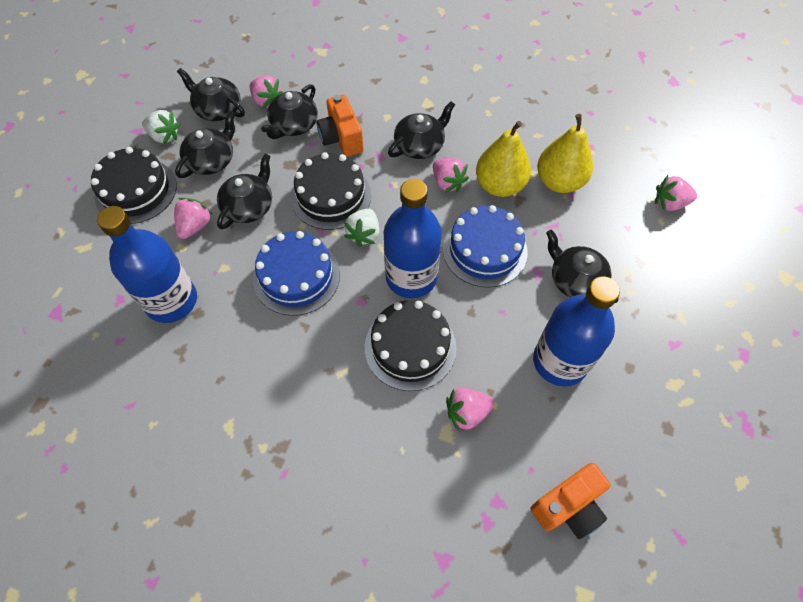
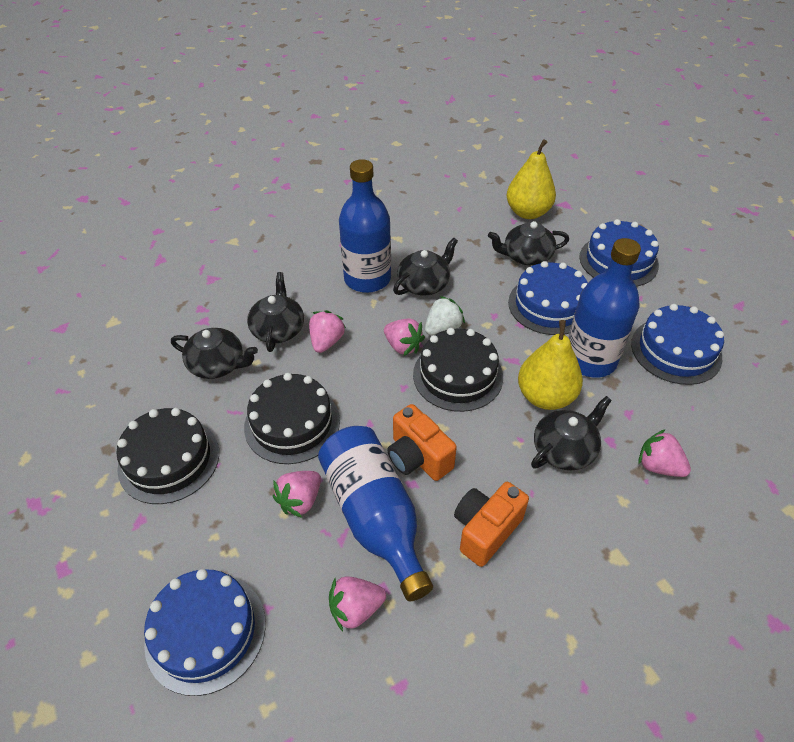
black teapot: 6 -> 5
blue cake: 2 -> 4
white strawberry: 2 -> 1

